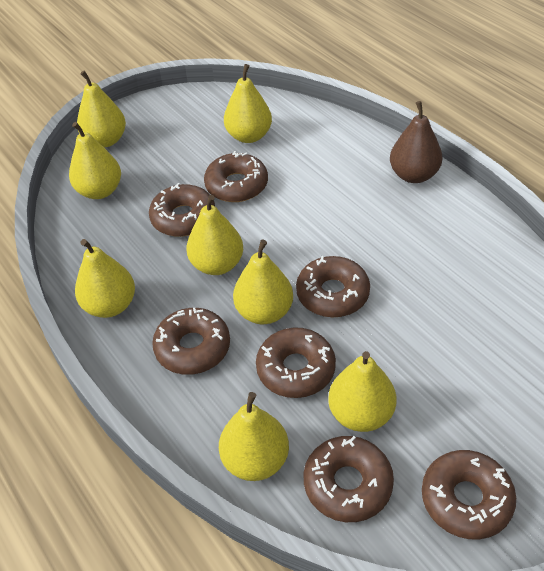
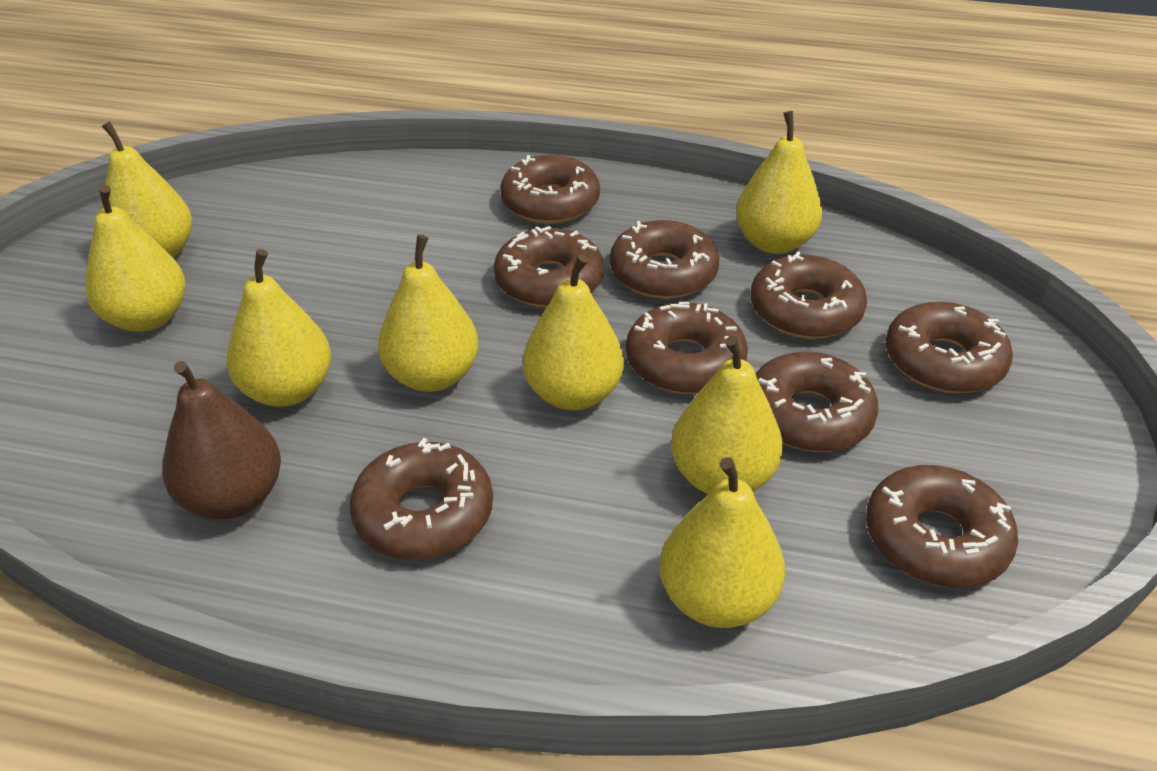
brown donut: 7 -> 9

